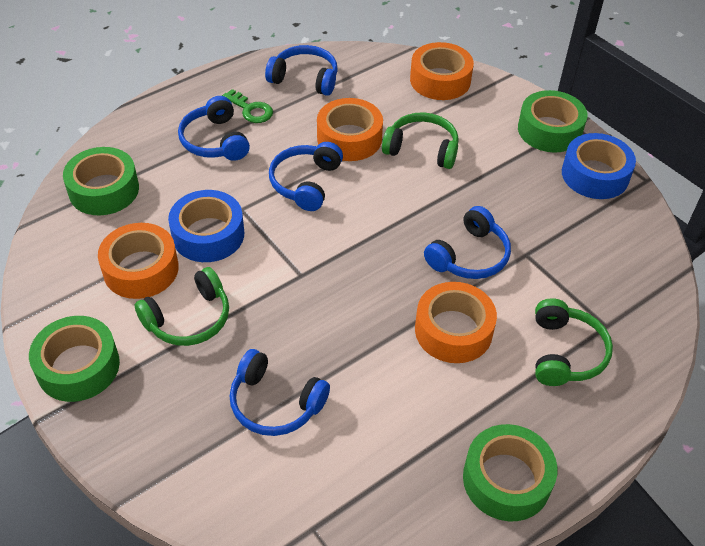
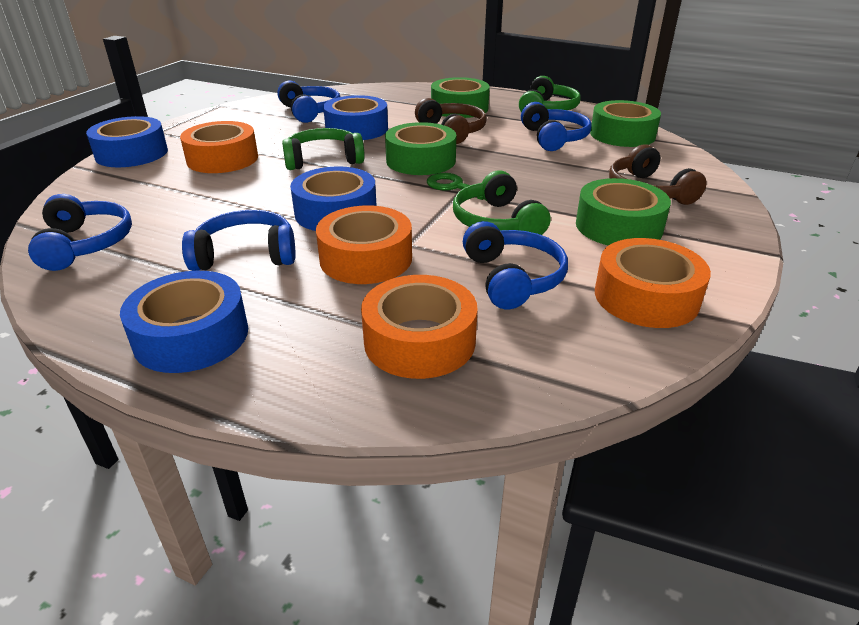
blue tape: 2 -> 4
brown headphones: 0 -> 2

